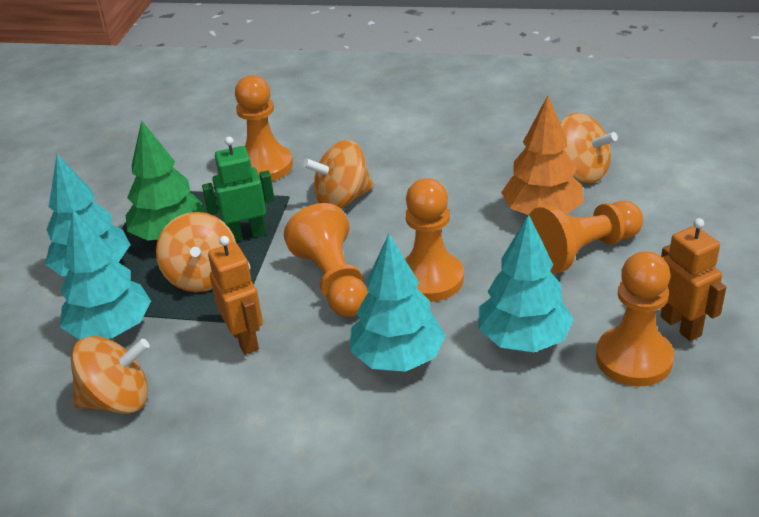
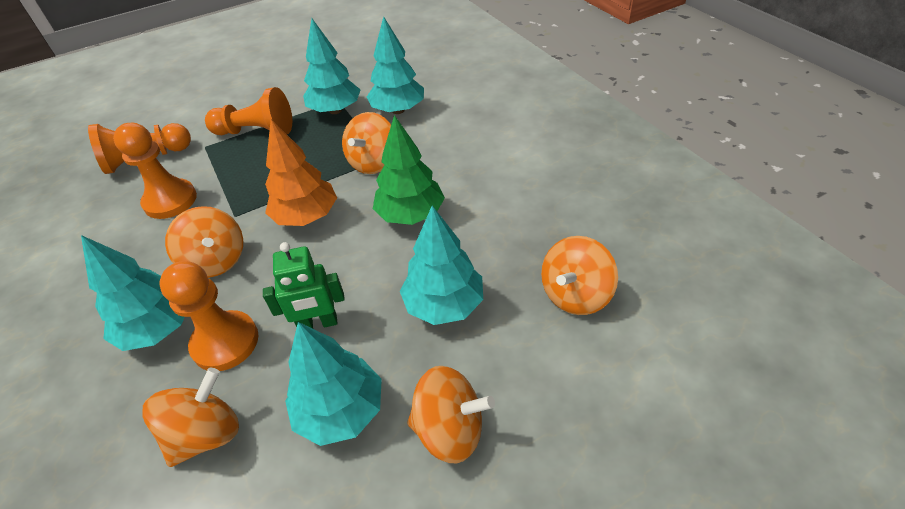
orange pawn: 5 -> 4
orange robot: 2 -> 0
orange spinning top: 4 -> 5
turquoise tree: 4 -> 5

